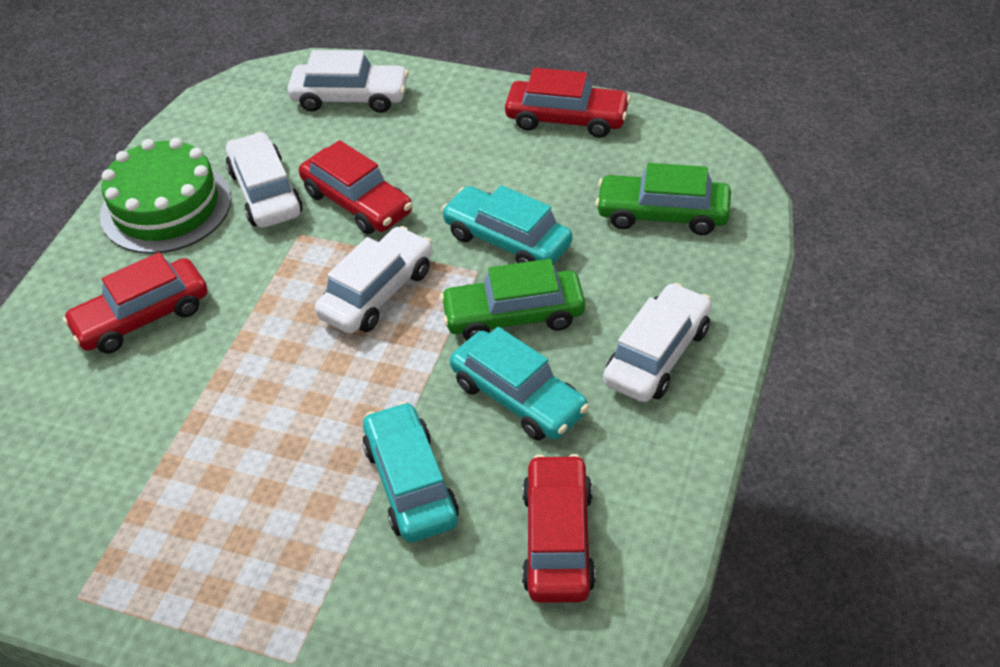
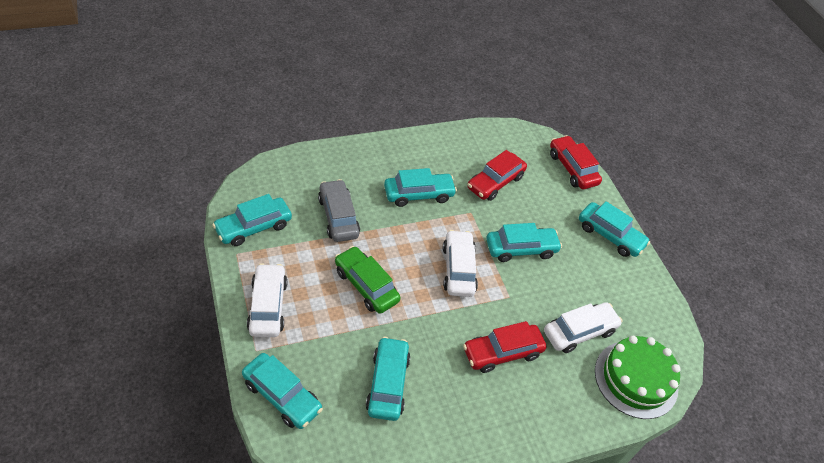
green car: 2 -> 1
grey car: 0 -> 1
red car: 4 -> 3
turquoise car: 3 -> 6
white car: 4 -> 3

